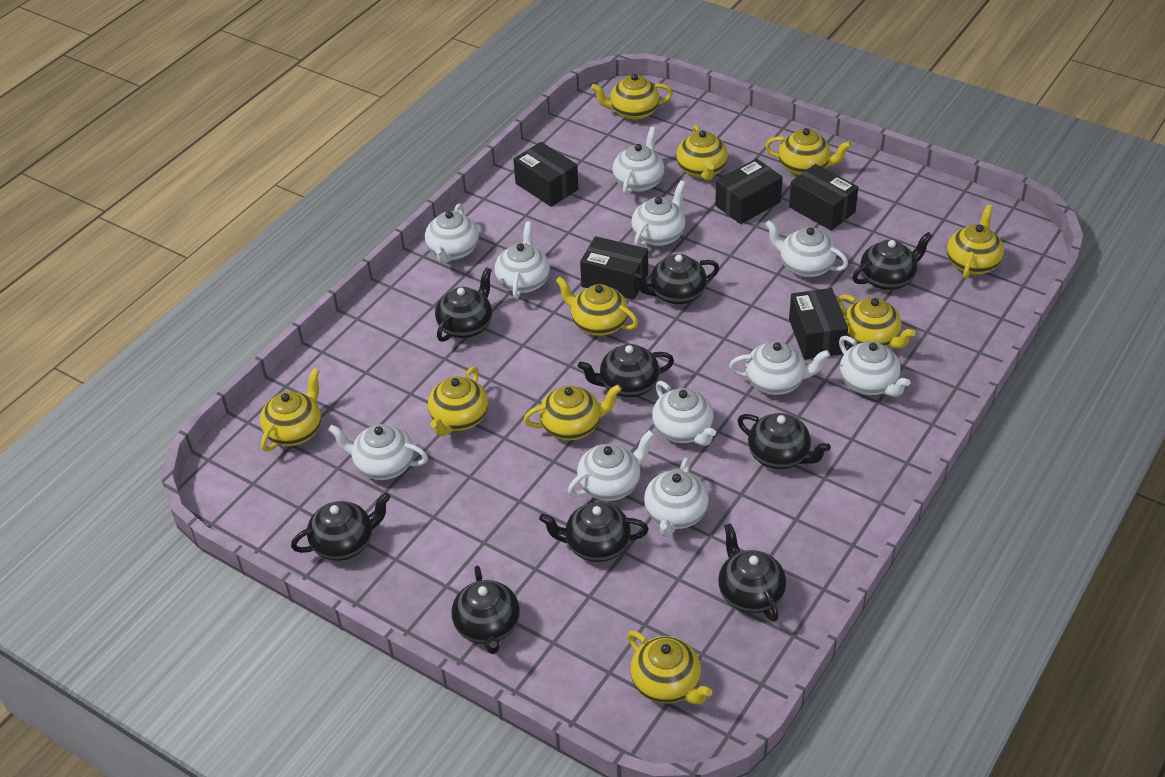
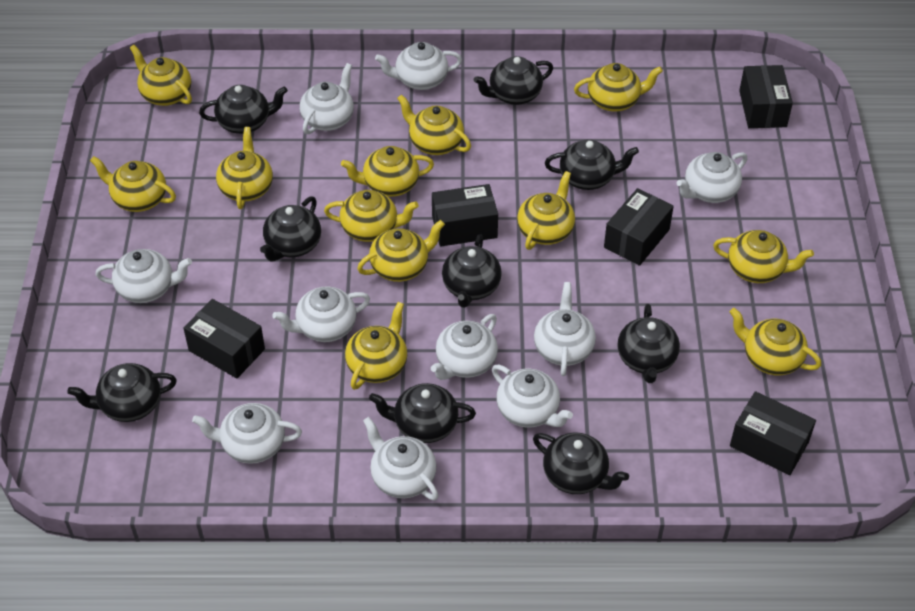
white teapot: 11 -> 10
yellow teapot: 10 -> 12

